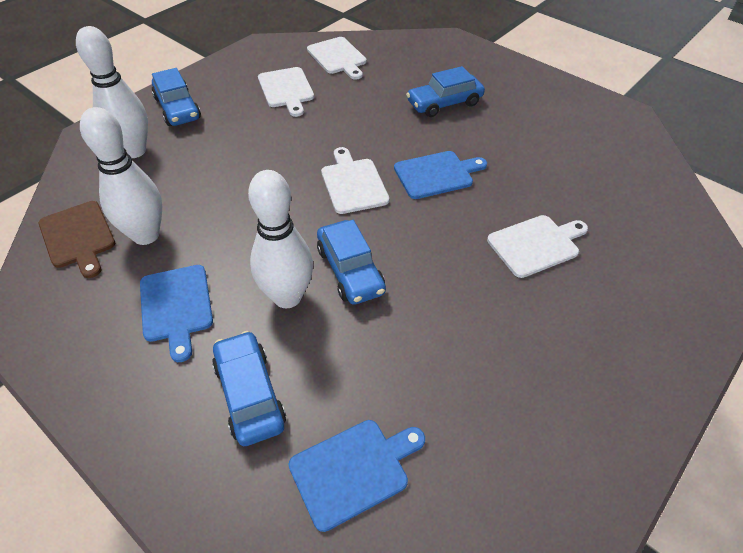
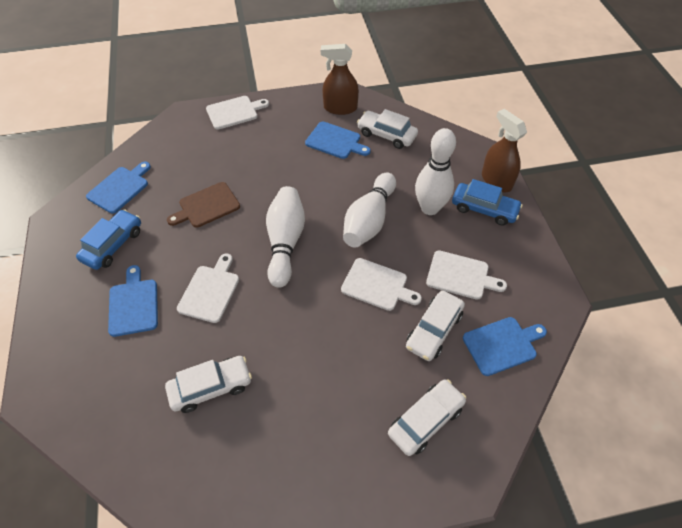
blue car: 4 -> 2
blue cutting board: 3 -> 4
brown spray bottle: 0 -> 2
white car: 0 -> 4

